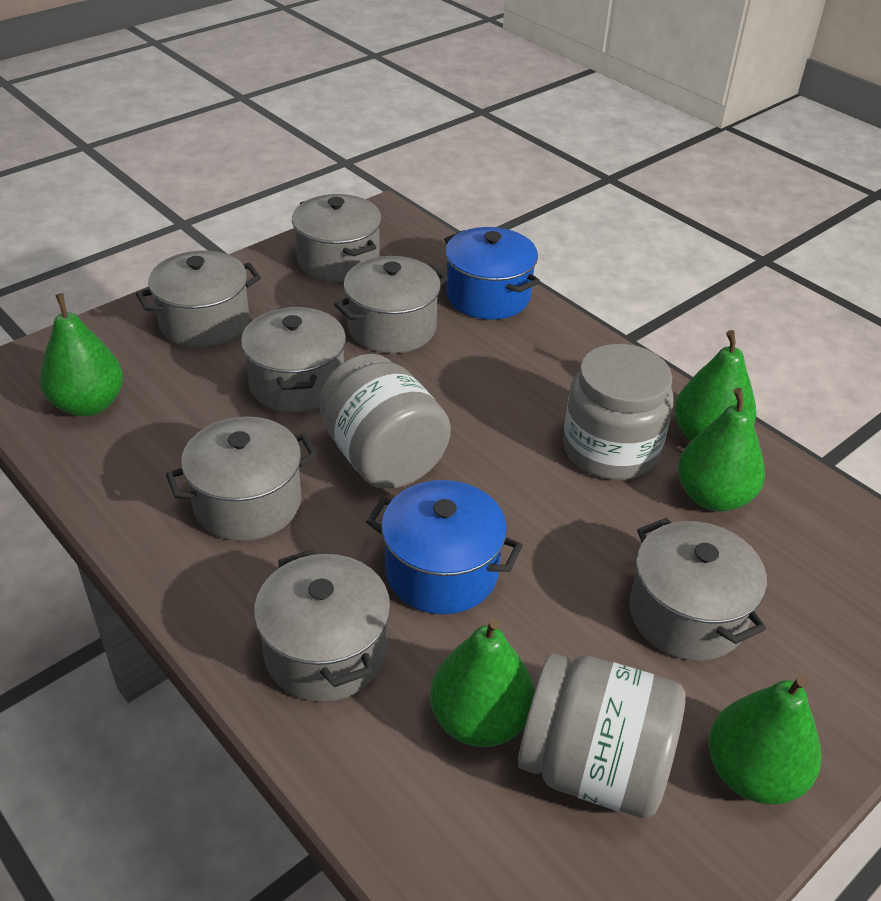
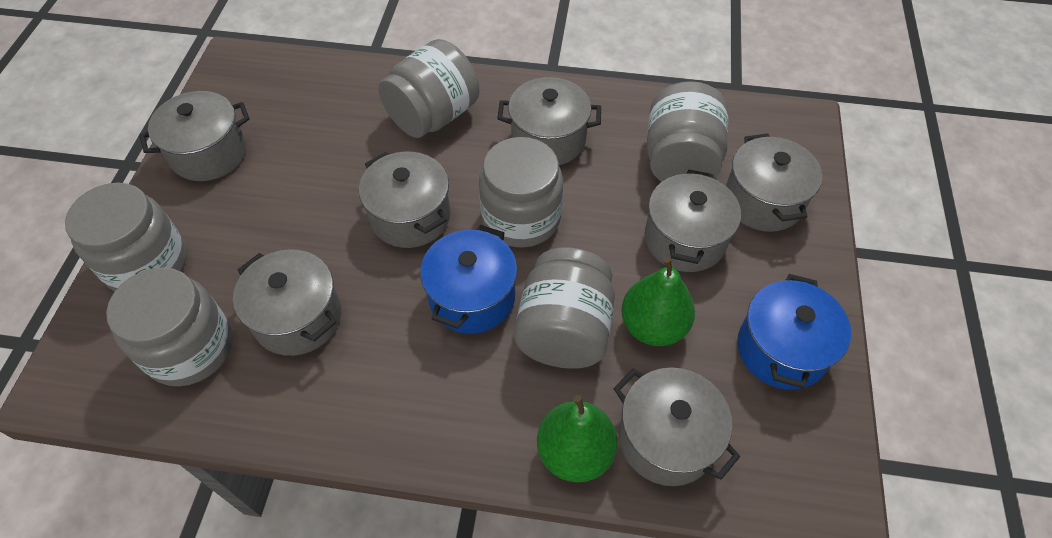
green pear: 5 -> 2
grey jar: 3 -> 6

